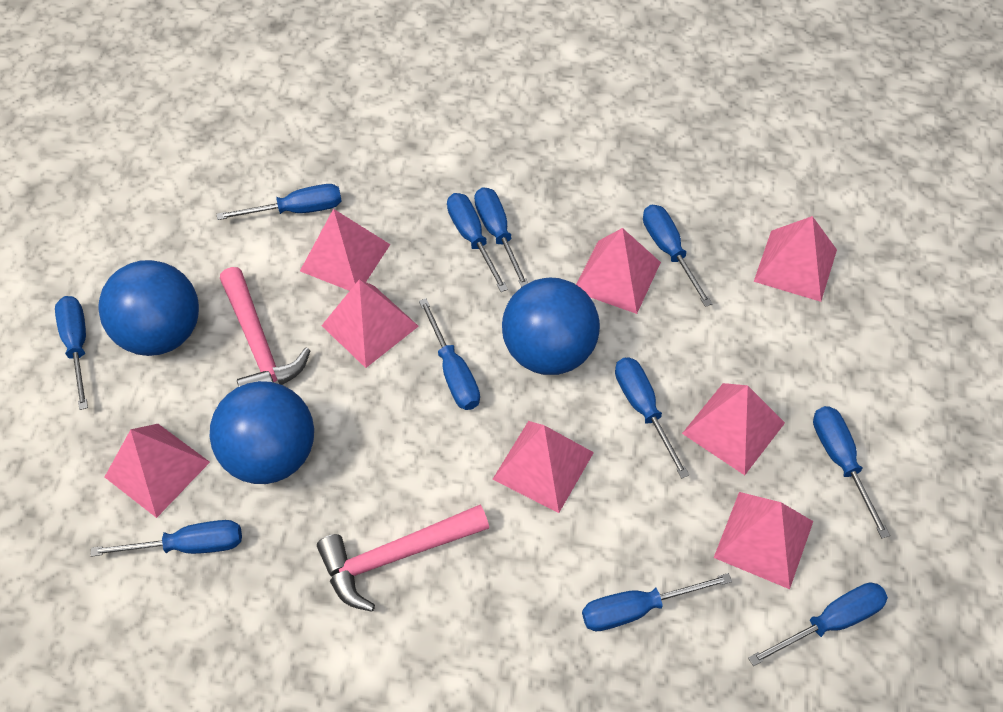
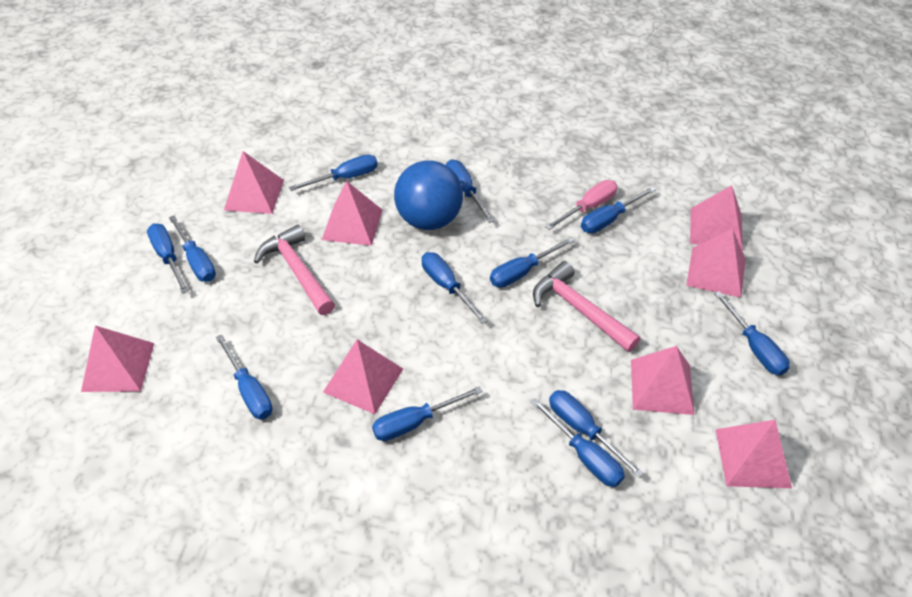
blue ball: 3 -> 1
blue screwdriver: 11 -> 12
pink screwdriver: 0 -> 1

